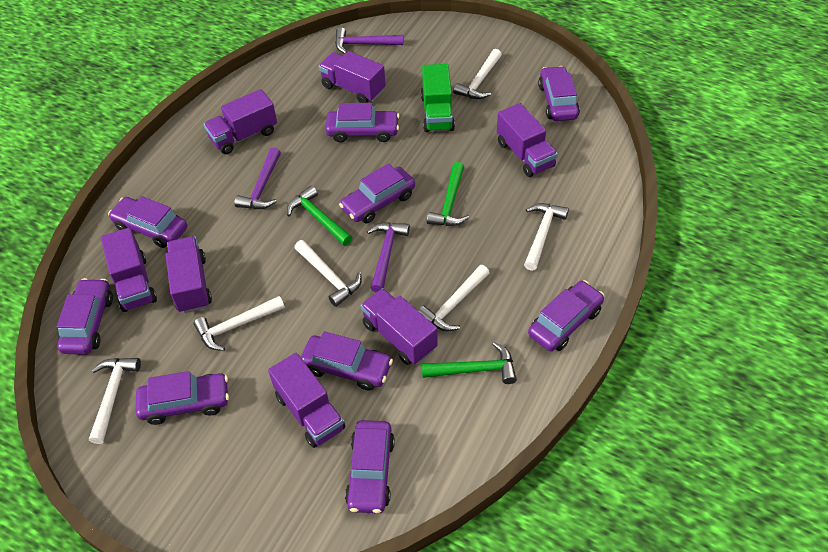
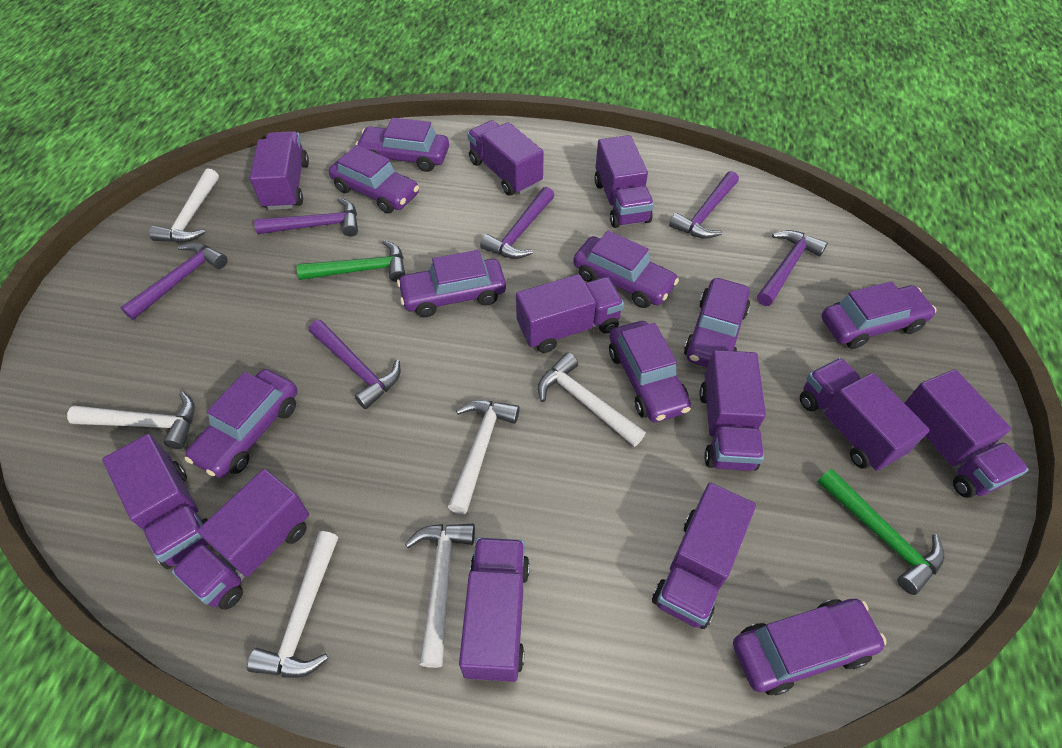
green hammer: 3 -> 2
green truck: 1 -> 0
purple hammer: 3 -> 6
purple truck: 7 -> 11

